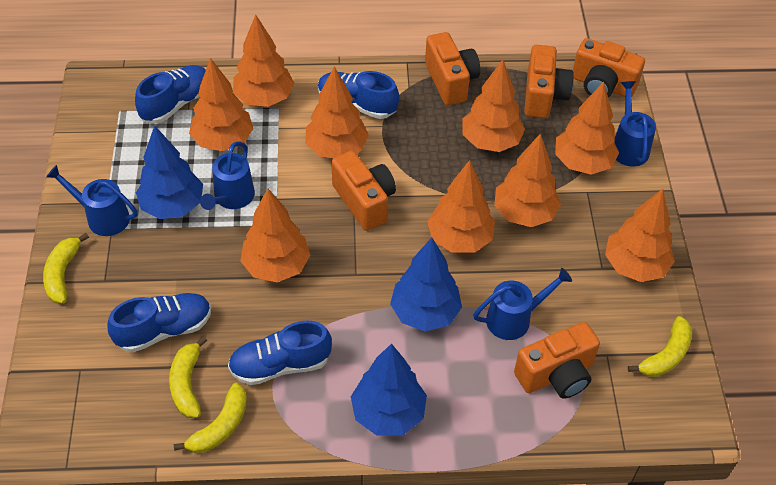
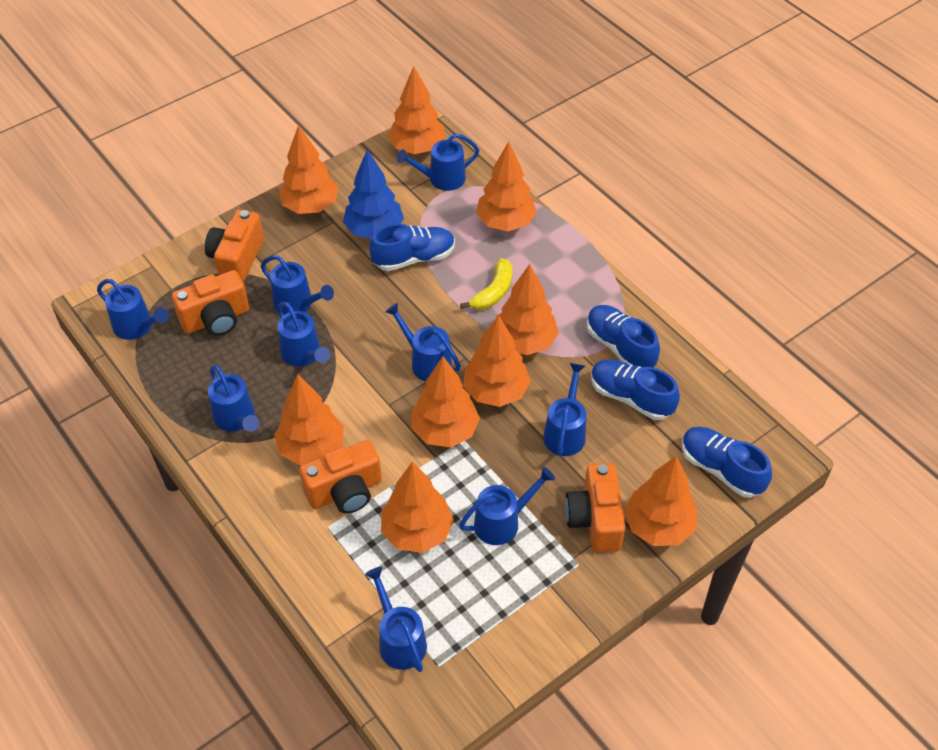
blue tree: 3 -> 1
blue watering can: 4 -> 9
orange camera: 5 -> 4
yellow banana: 4 -> 1

